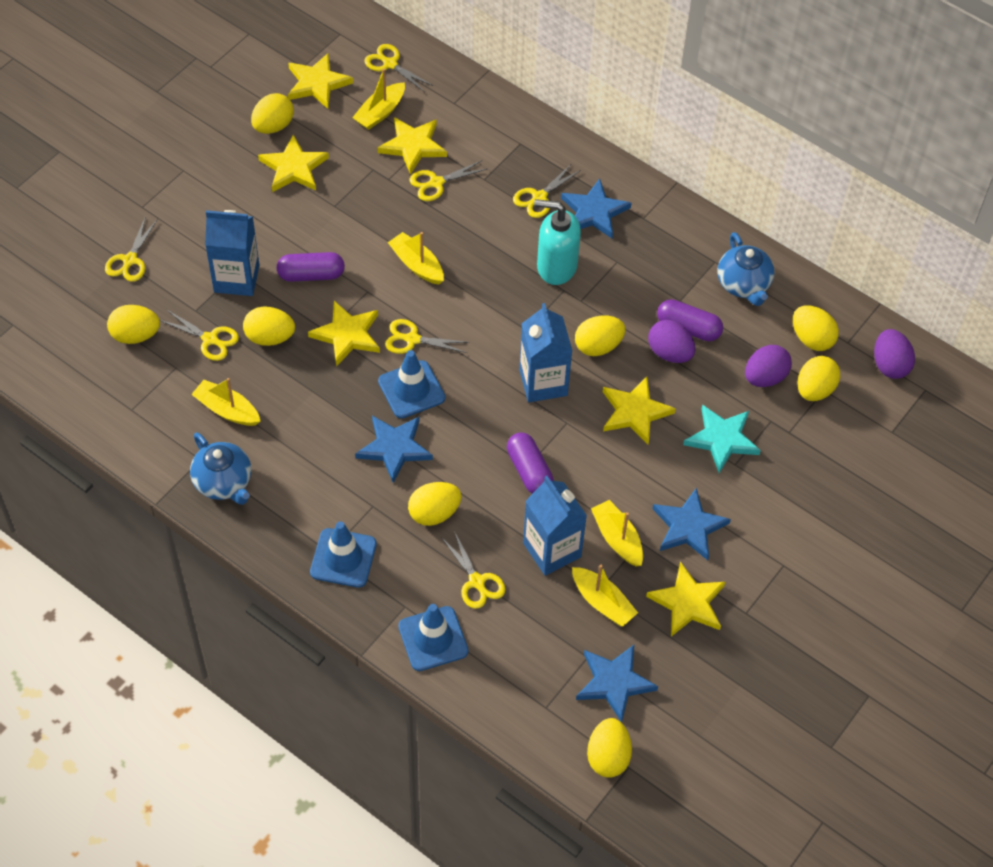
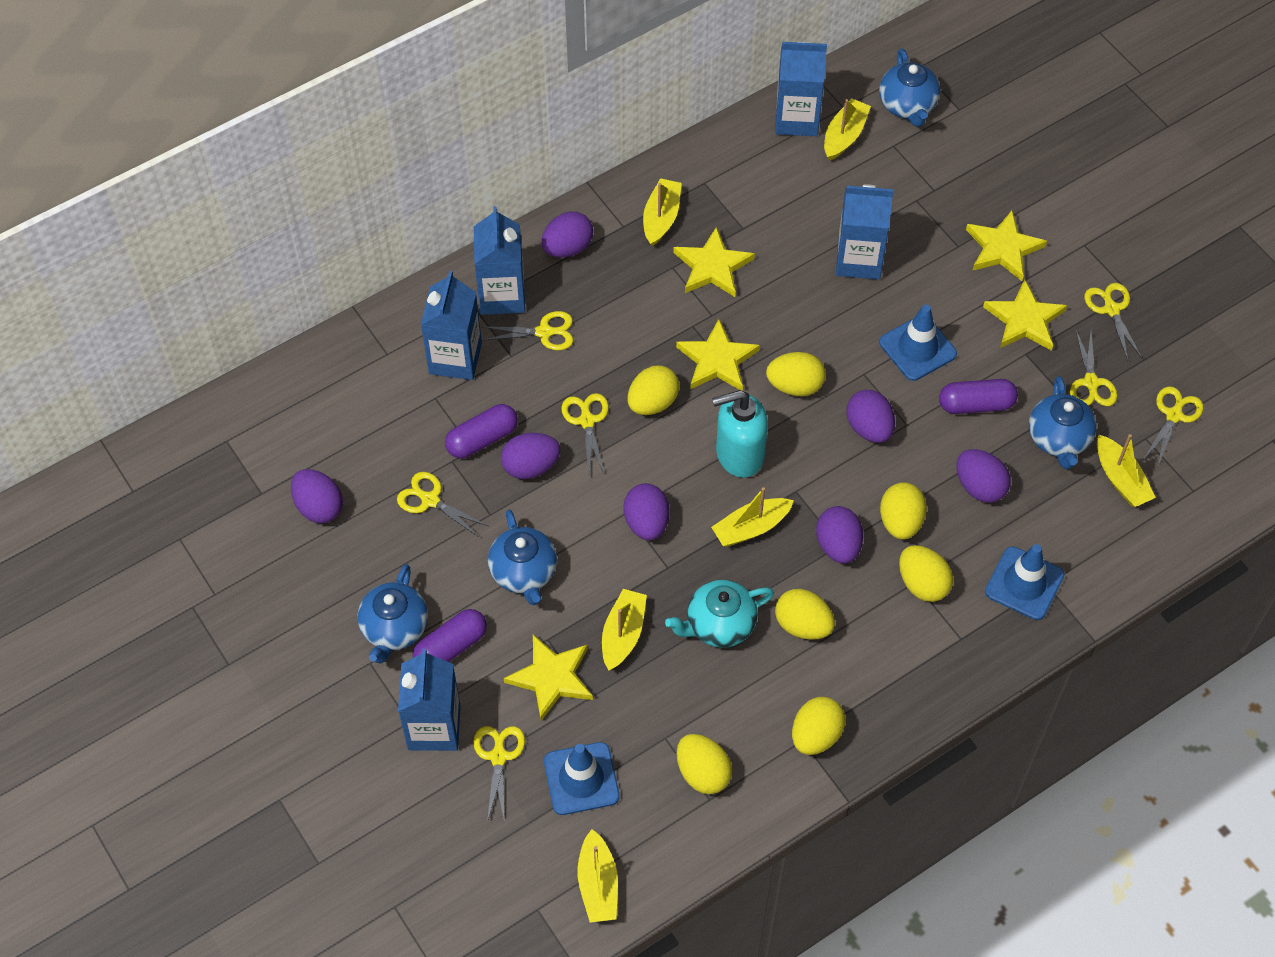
blue carton: 3 -> 5
blue star: 4 -> 0
blue teapot: 2 -> 4
purple egg: 3 -> 7
turquoise star: 1 -> 0
turquoise teapot: 0 -> 1
yellow boat: 5 -> 6
yellow egg: 8 -> 7
yellow star: 6 -> 5

